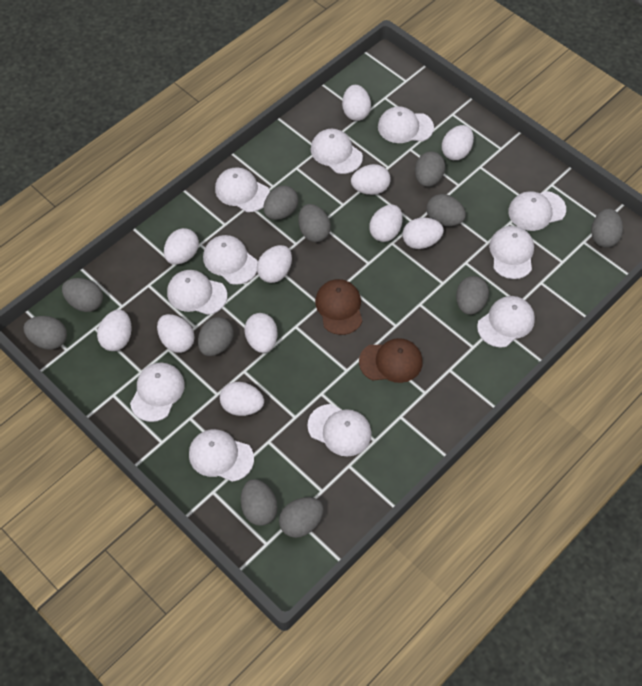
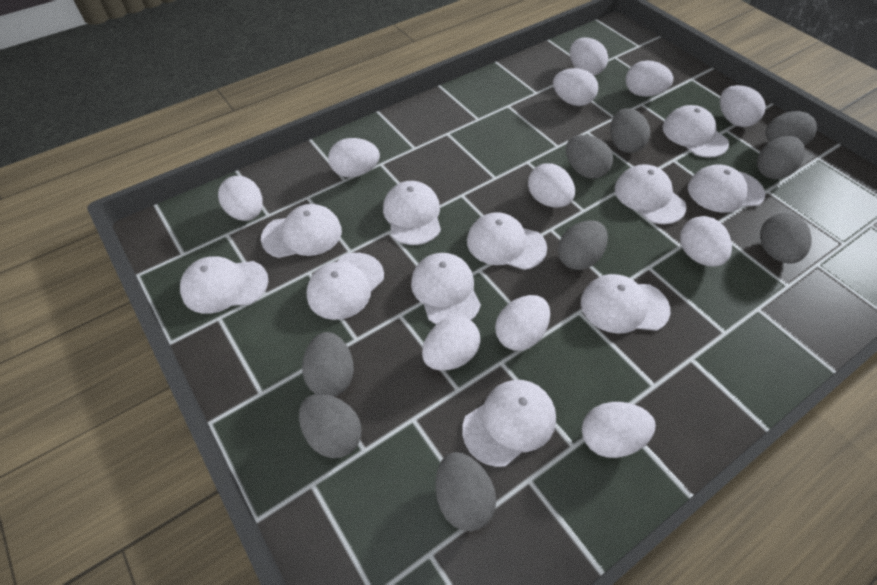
brown cap: 2 -> 0
grey egg: 11 -> 9

